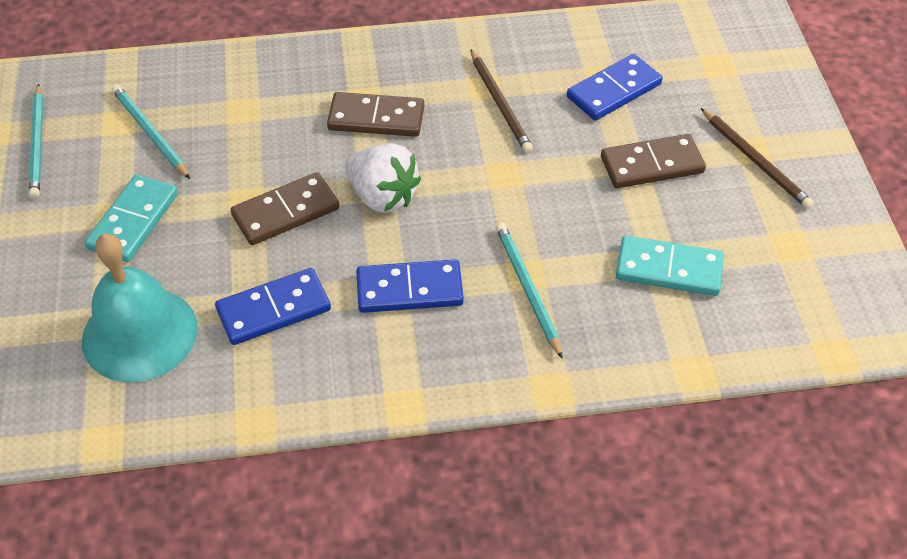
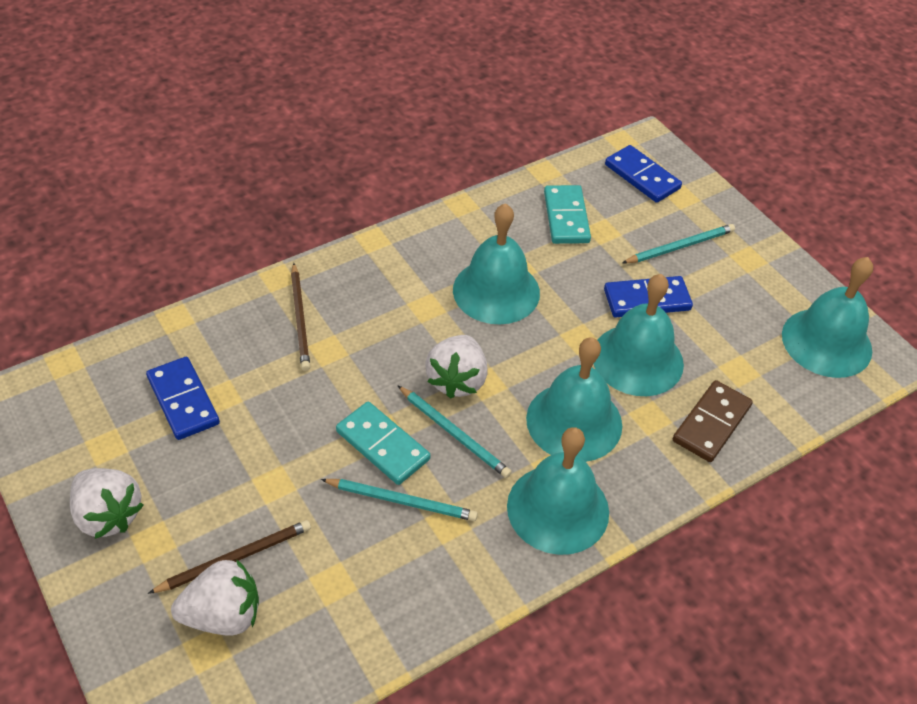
brown domino: 3 -> 1
turquoise bell: 1 -> 5
white strawberry: 1 -> 3

